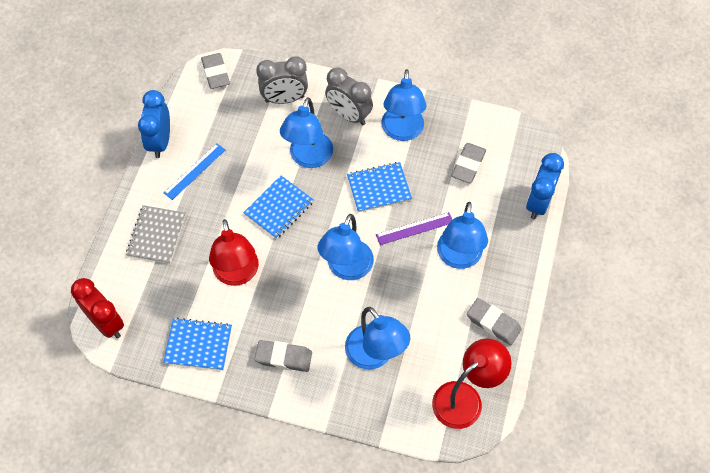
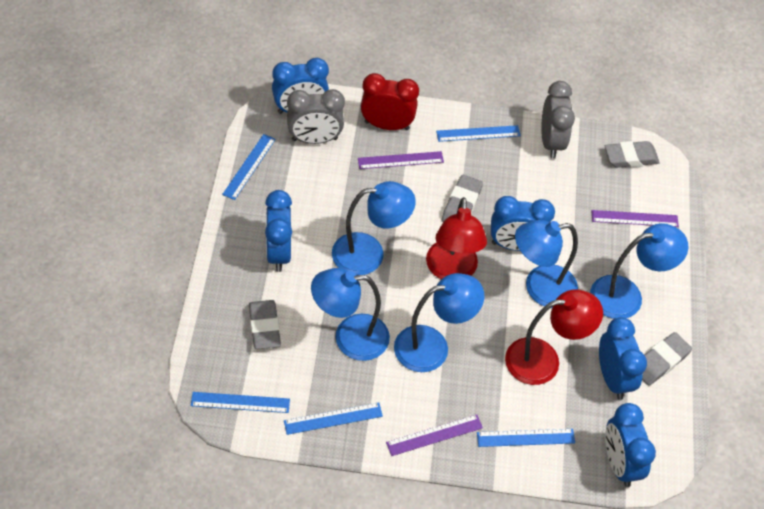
blue clock: 2 -> 5
blue notebook: 3 -> 0
blue ruler: 1 -> 5
grey notebook: 1 -> 0
purple ruler: 1 -> 3

